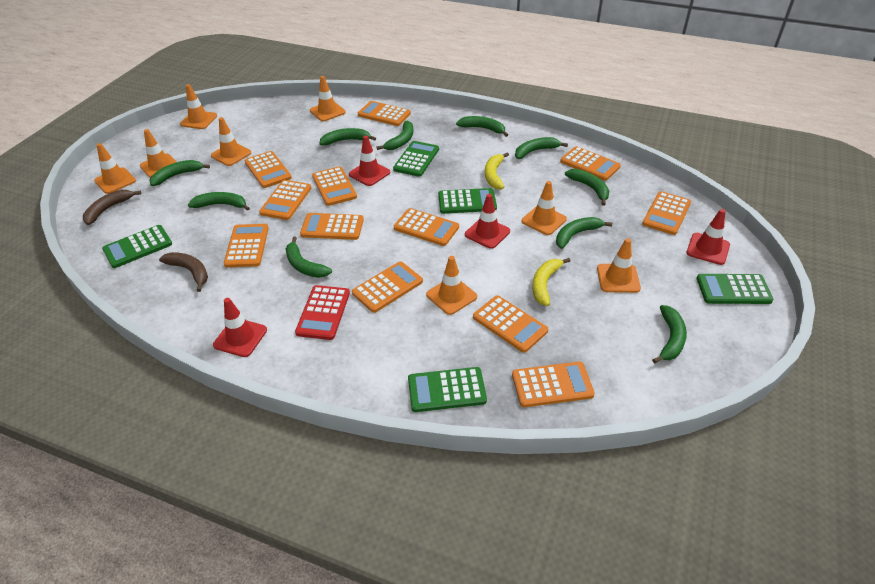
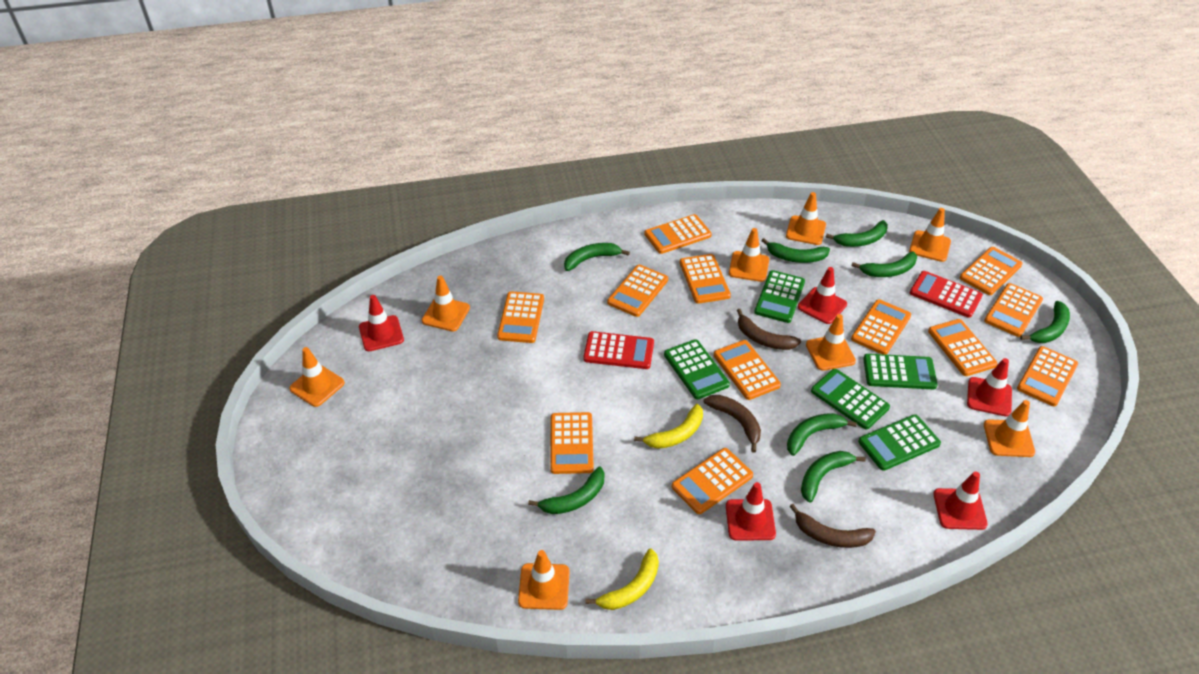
brown banana: 2 -> 3
green banana: 10 -> 8
red calculator: 1 -> 2
red traffic cone: 4 -> 5

